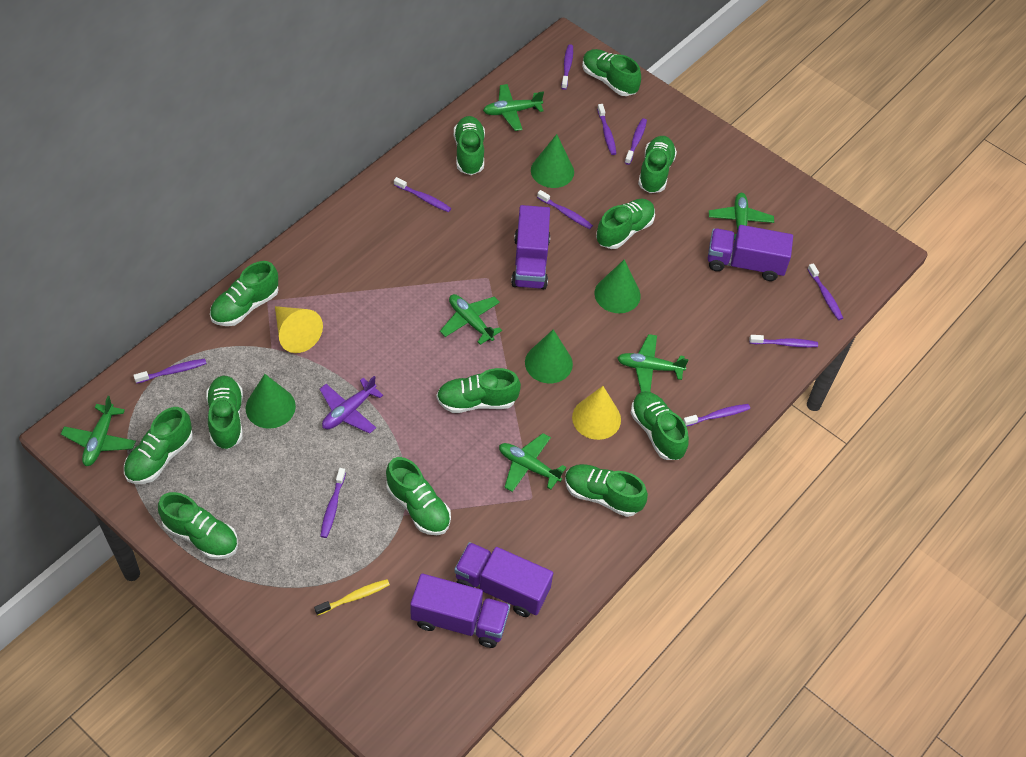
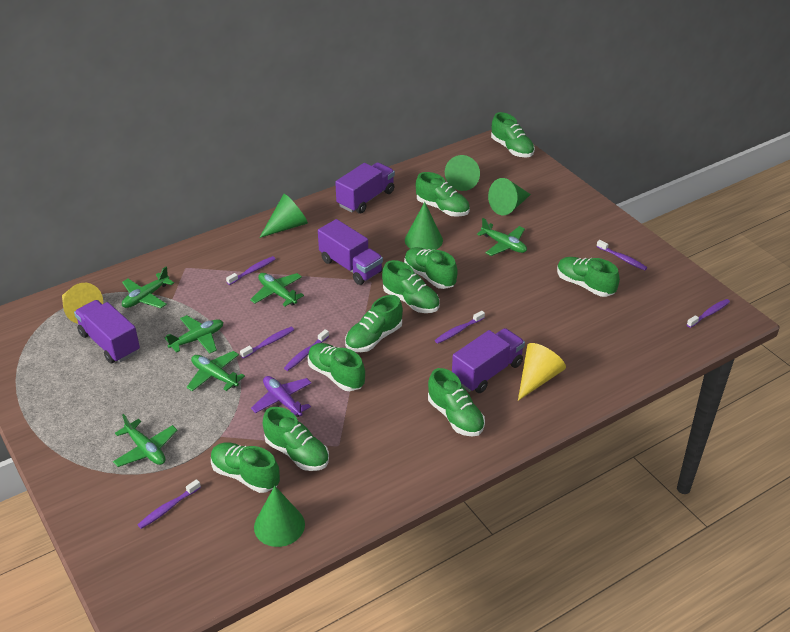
green cone: 4 -> 5
green shoe: 12 -> 10
purple toothbrush: 10 -> 7
yellow toothbrush: 1 -> 0

